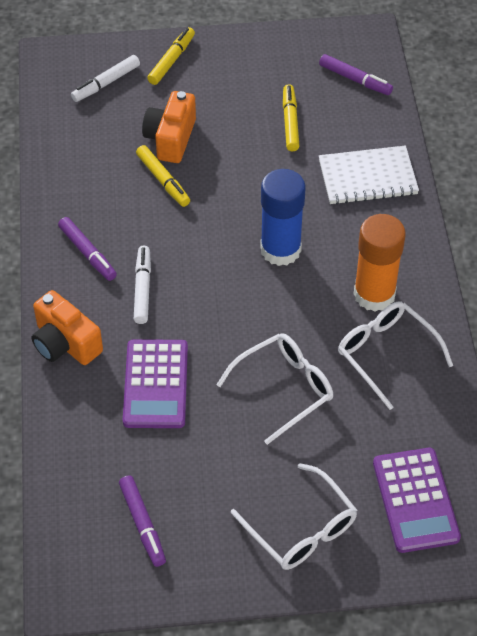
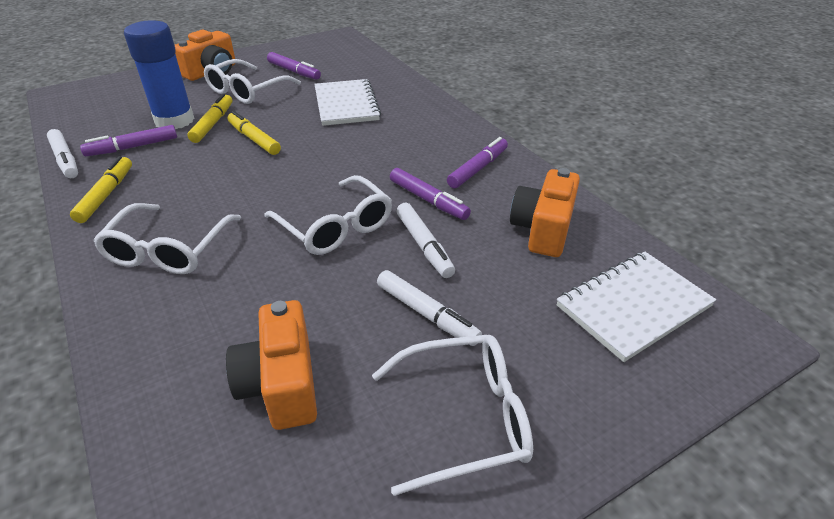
orange camera: 2 -> 3
orange glue stick: 1 -> 0
purple calculator: 2 -> 0
purple marker: 3 -> 4
white glasses: 3 -> 4
white marker: 2 -> 3
white notebook: 1 -> 2

